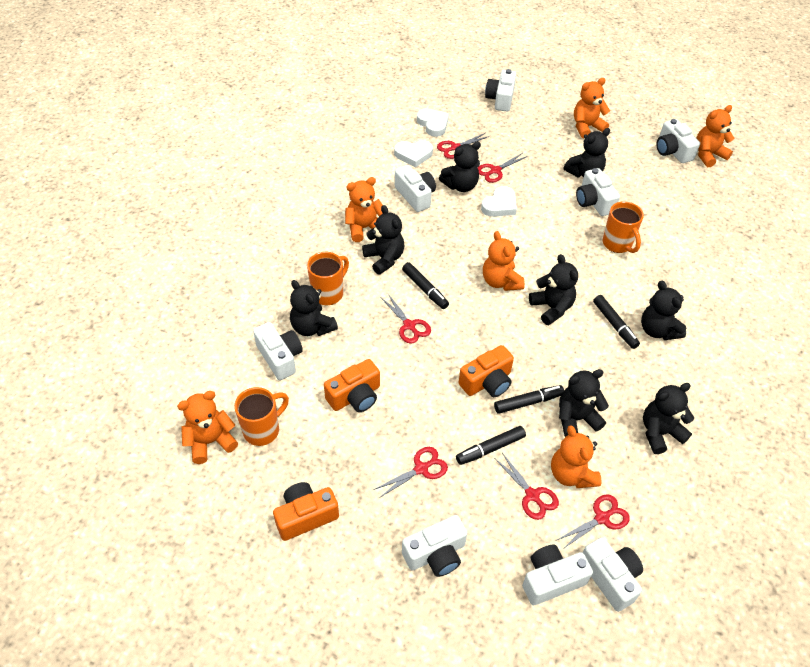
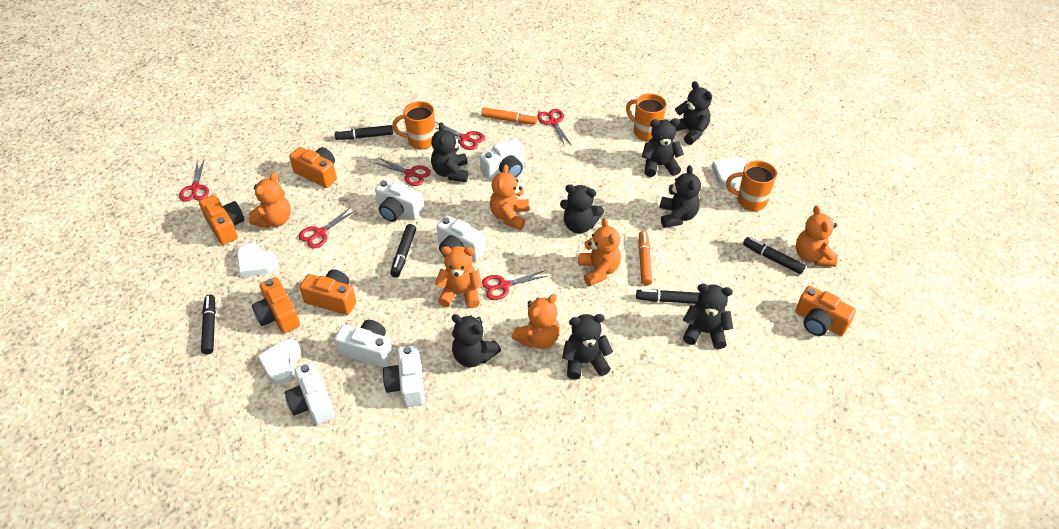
black marker: 4 -> 5
orange camera: 3 -> 5
orange marker: 0 -> 2
white camera: 8 -> 6

